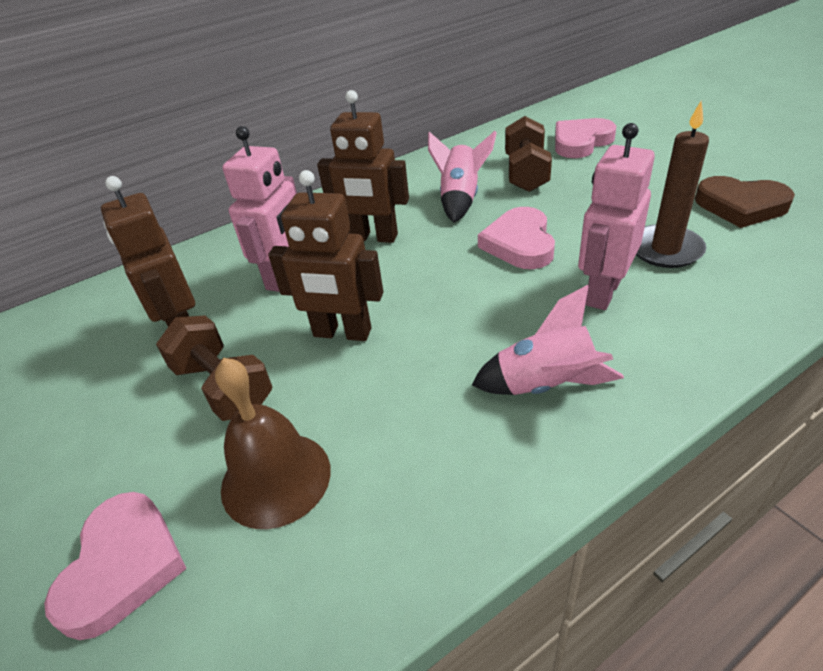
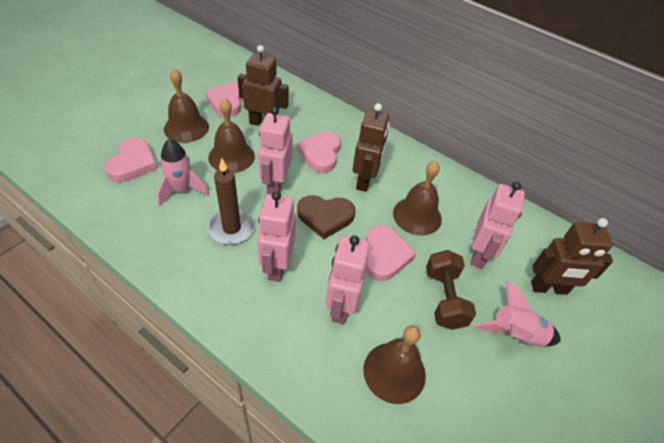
brown bell: 1 -> 4
brown dumbbell: 2 -> 1
pink heart: 3 -> 4
pink robot: 2 -> 4

